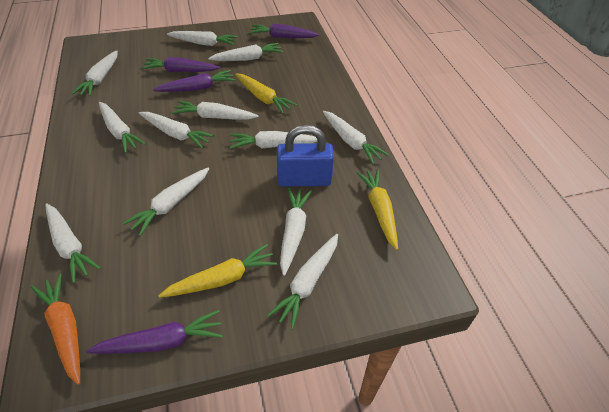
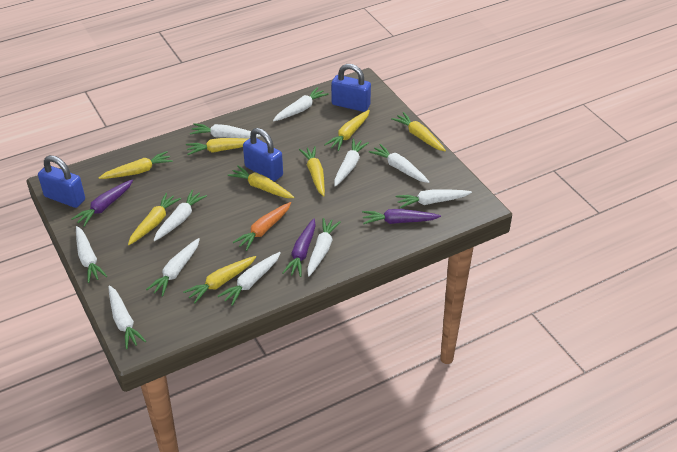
blue padlock: 1 -> 3
purple carrot: 4 -> 3
white carrot: 12 -> 11
yellow carrot: 3 -> 8

